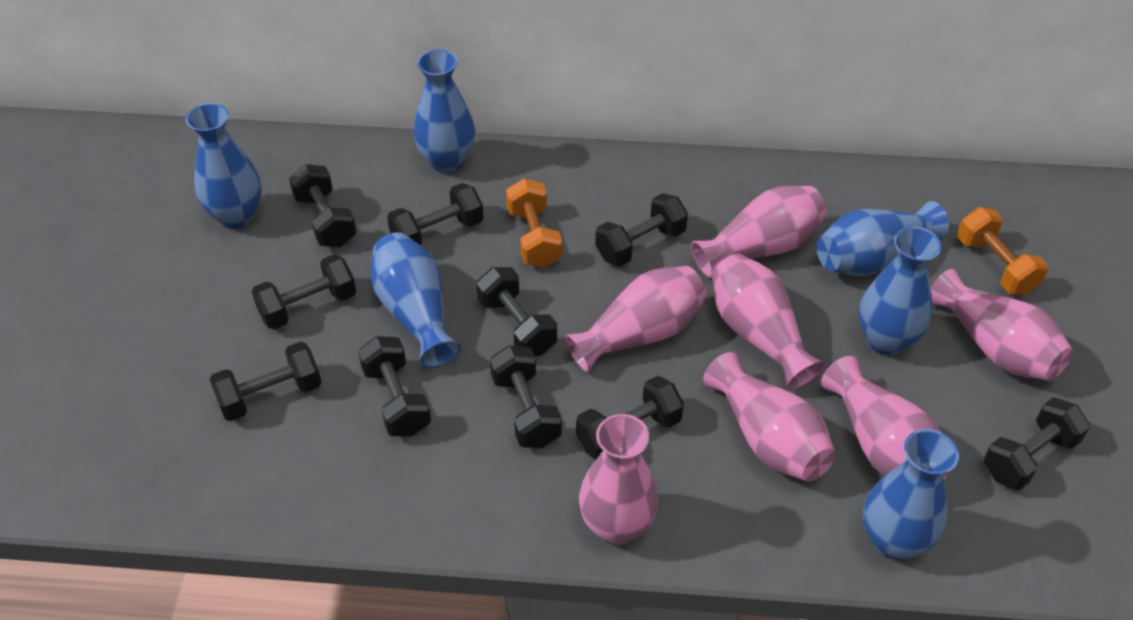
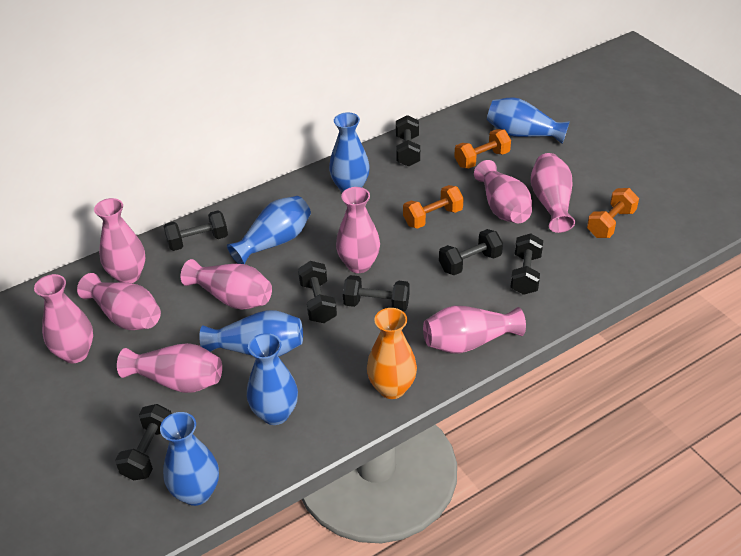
black dumbbell: 10 -> 7
orange dumbbell: 2 -> 3
orange vase: 0 -> 1
pink vase: 7 -> 9

